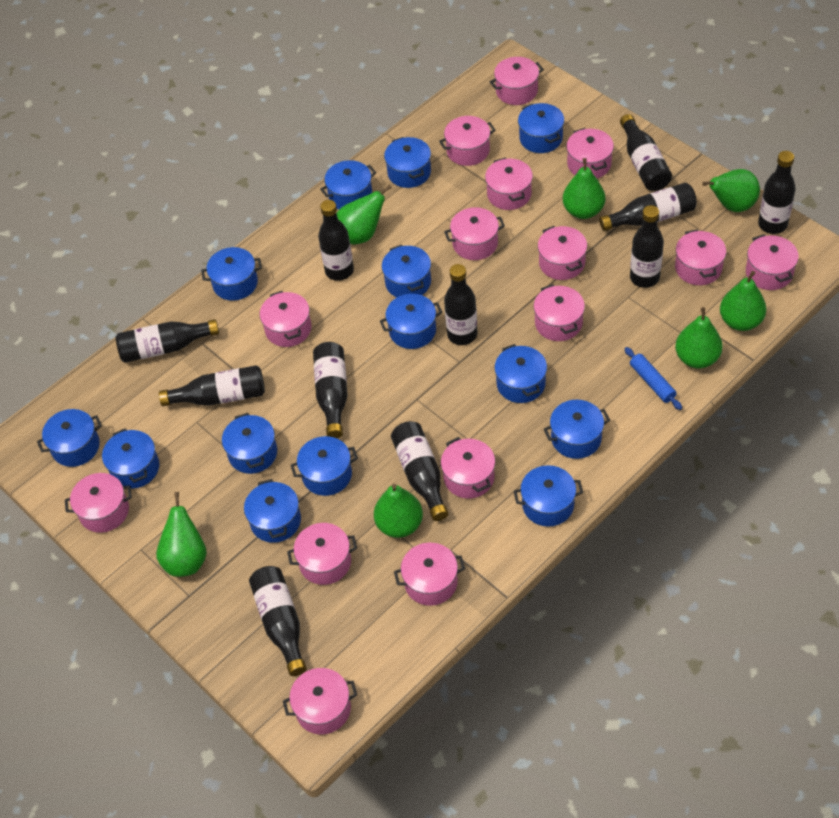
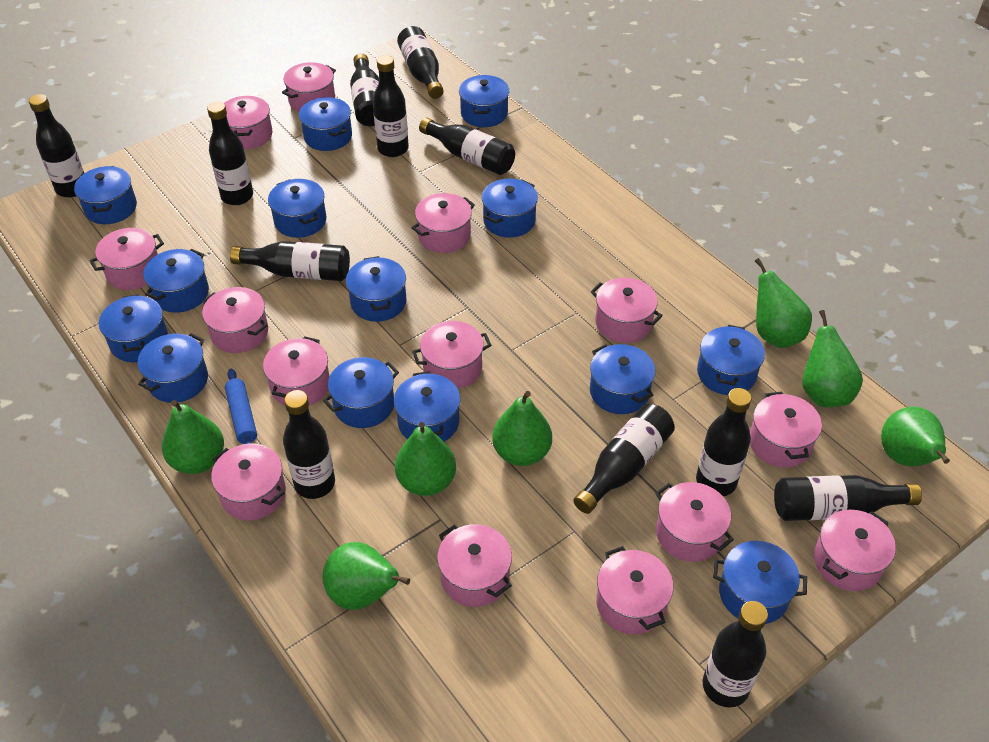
black bottle: 11 -> 12
pink pot: 15 -> 14

